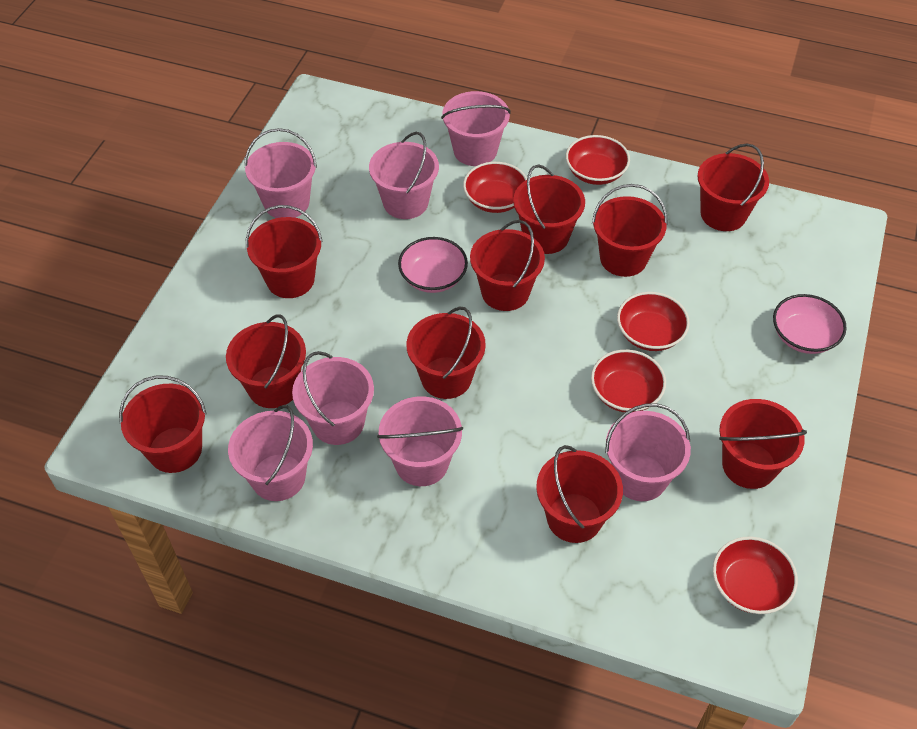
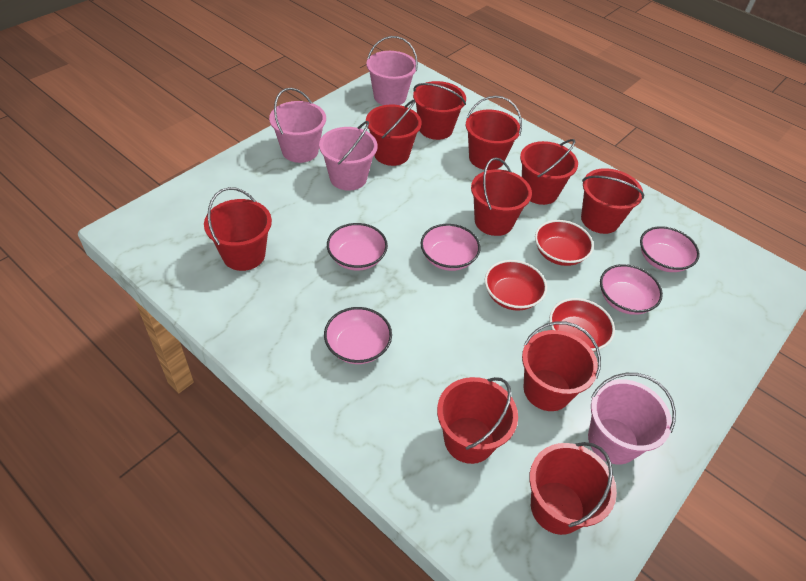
pink bowl: 2 -> 5
pink bucket: 7 -> 4
red bowl: 5 -> 3

